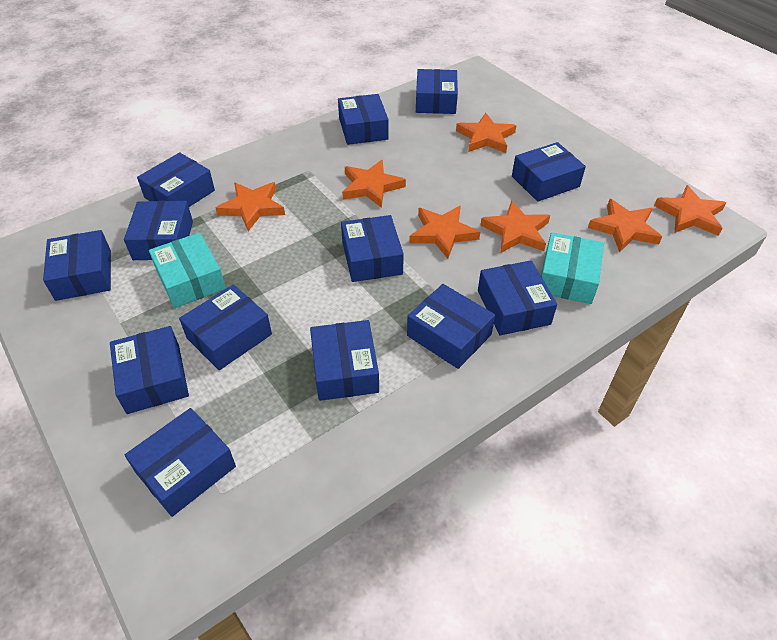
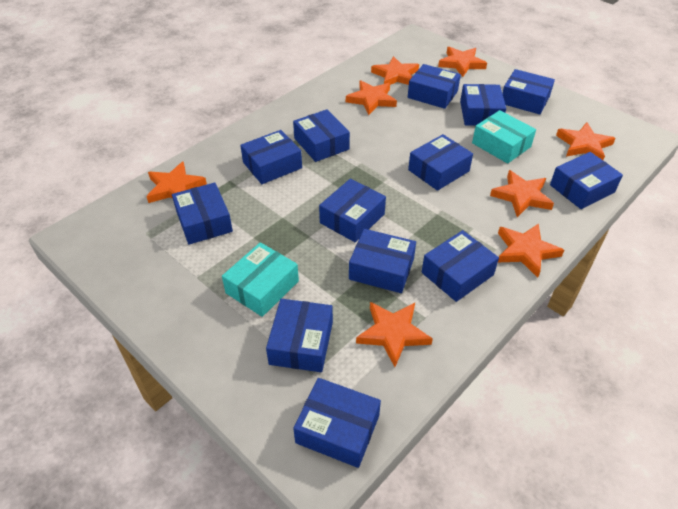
orange star: 7 -> 8

